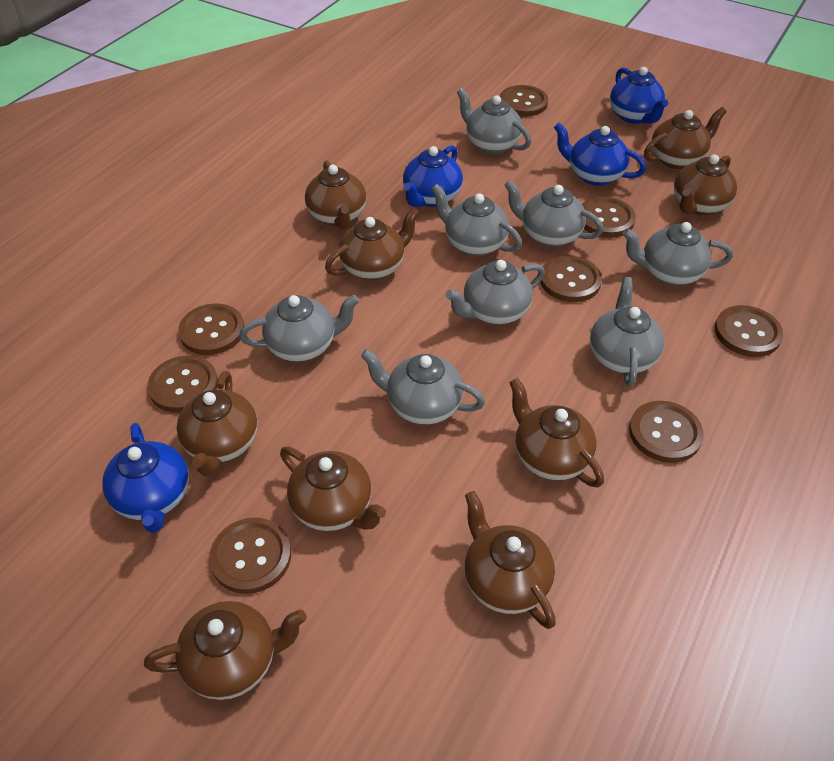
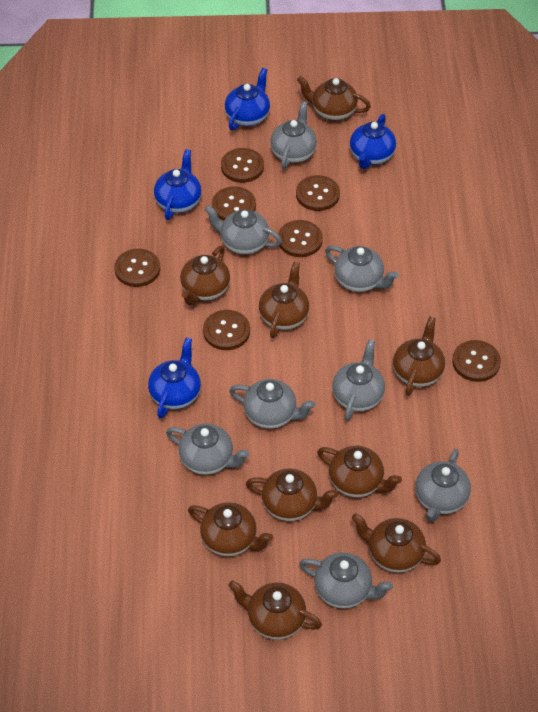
brown button: 8 -> 7

